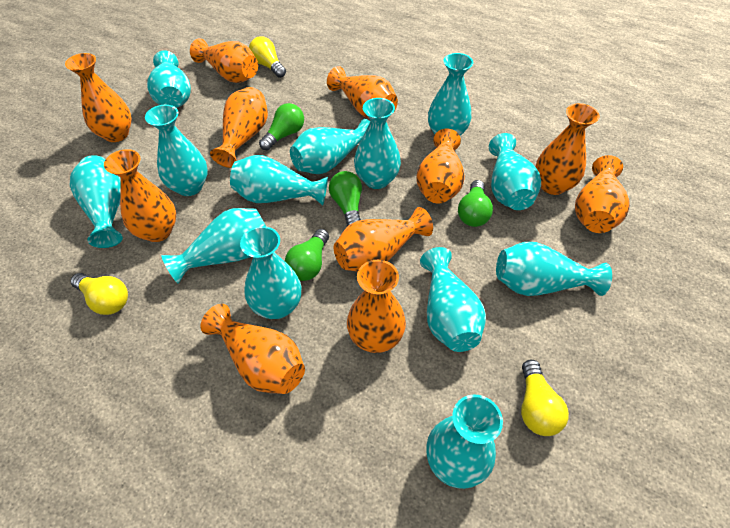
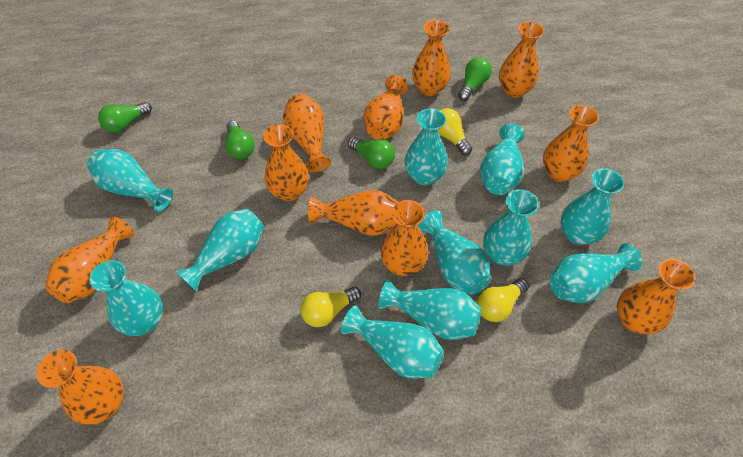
turquoise vase: 13 -> 11

